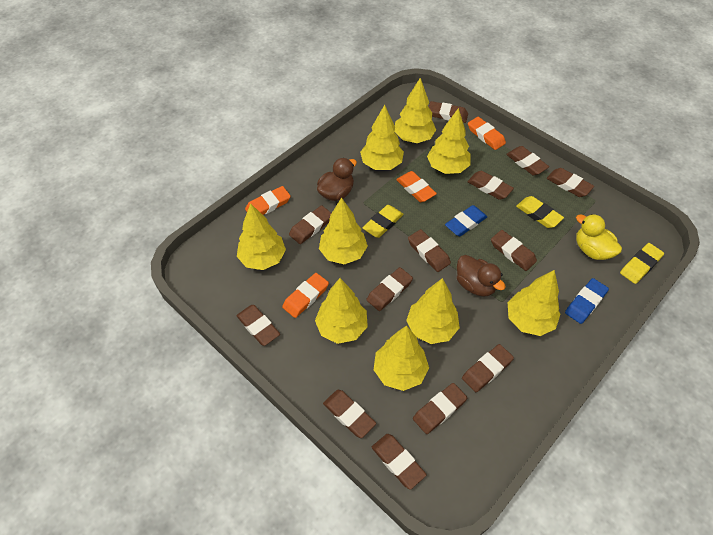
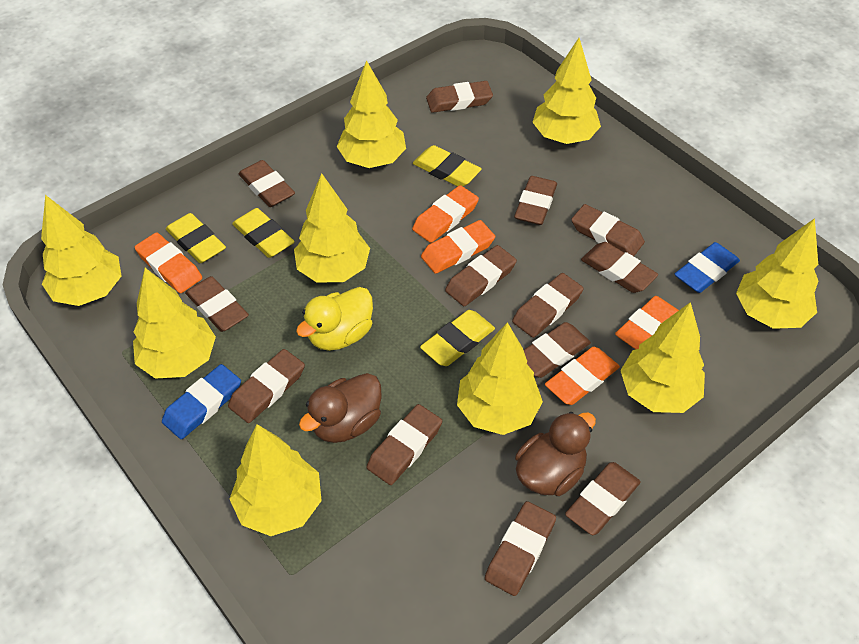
orange eraser: 4 -> 5
yellow eraser: 3 -> 4

